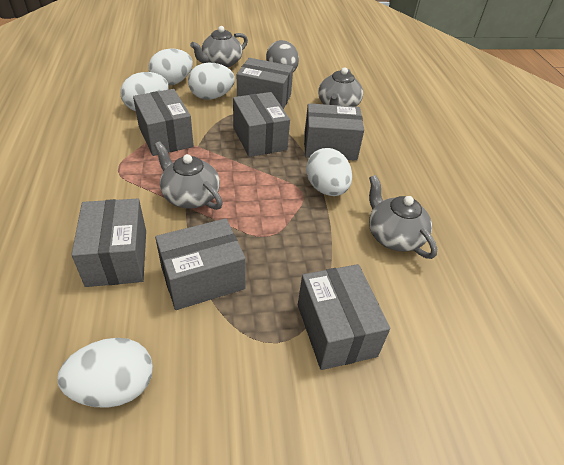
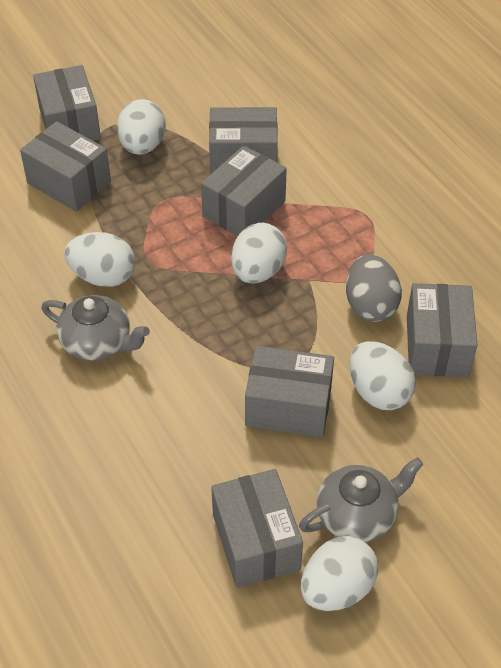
grey teapot: 4 -> 2

